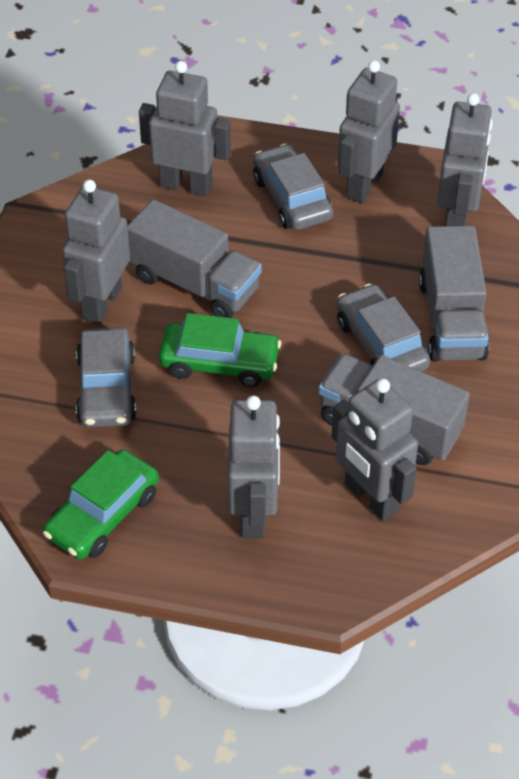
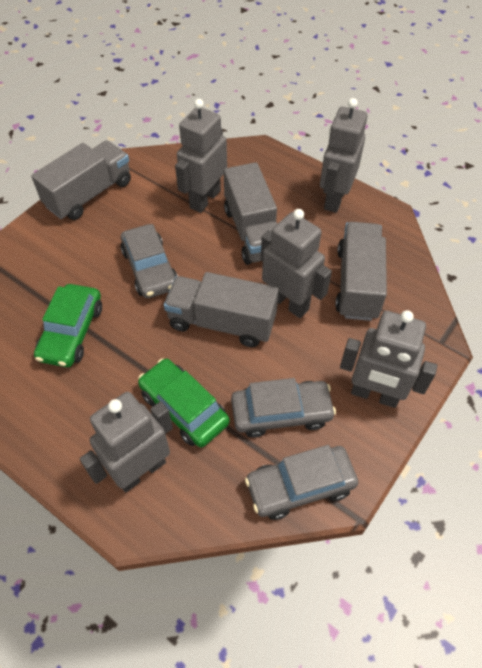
grey robot: 6 -> 5
grey truck: 3 -> 4

